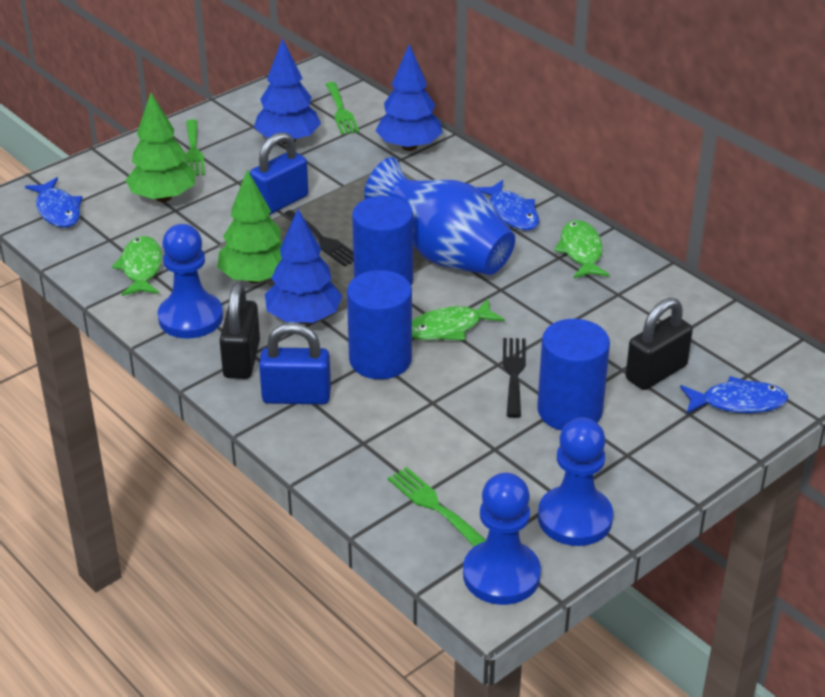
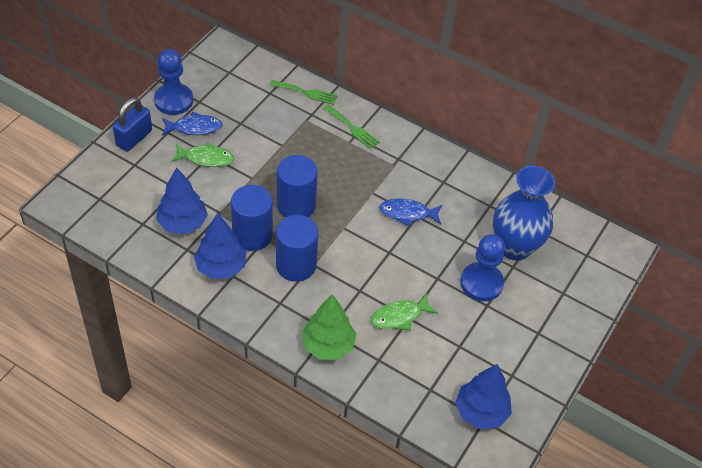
black fork: 2 -> 0
black padlock: 2 -> 0
blue fish: 3 -> 2
blue padlock: 2 -> 1
blue pawn: 3 -> 2
green fish: 3 -> 2
green fork: 3 -> 2
green tree: 2 -> 1

